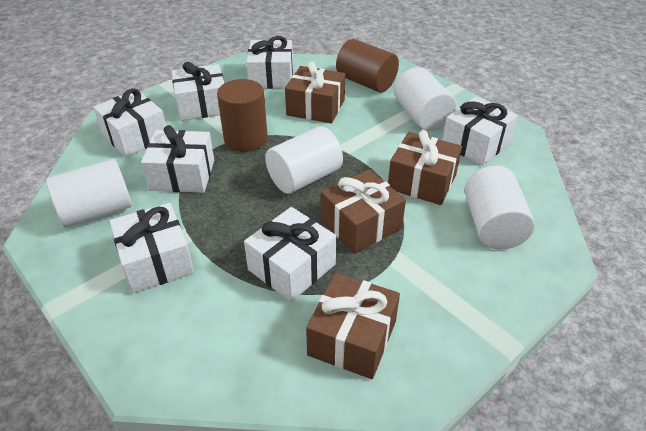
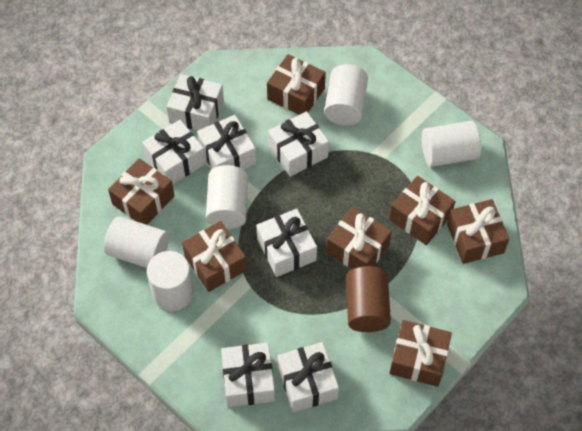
brown cylinder: 2 -> 1
brown gift: 4 -> 7
white cylinder: 4 -> 5

